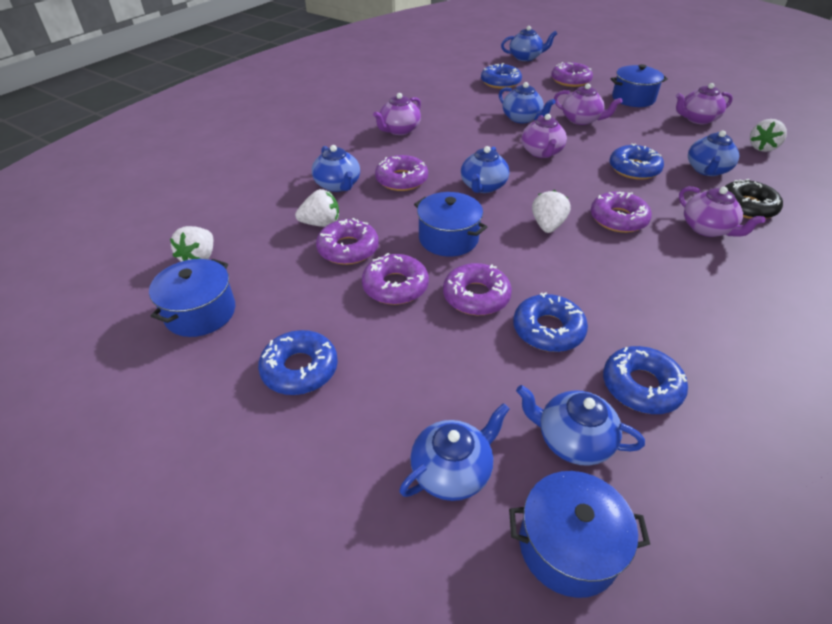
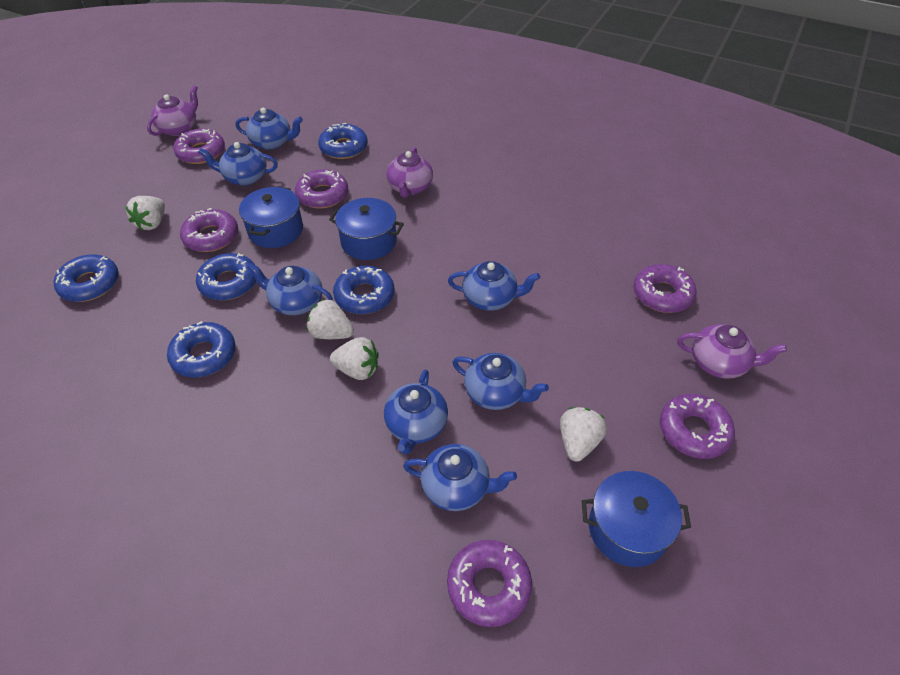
black donut: 1 -> 0
blue pot: 4 -> 3
purple teapot: 5 -> 3

